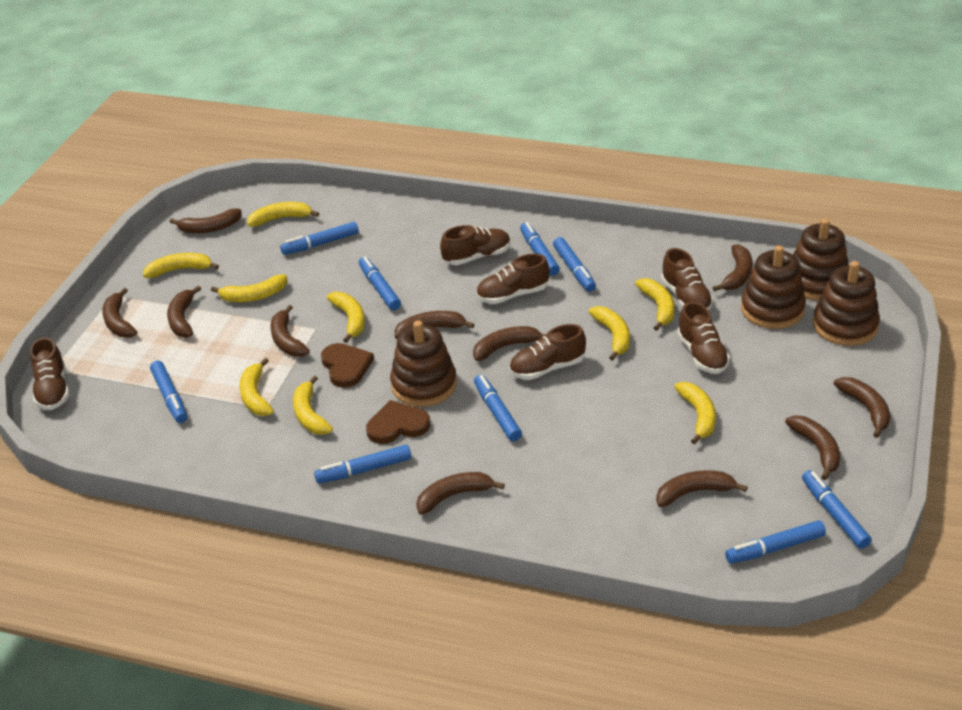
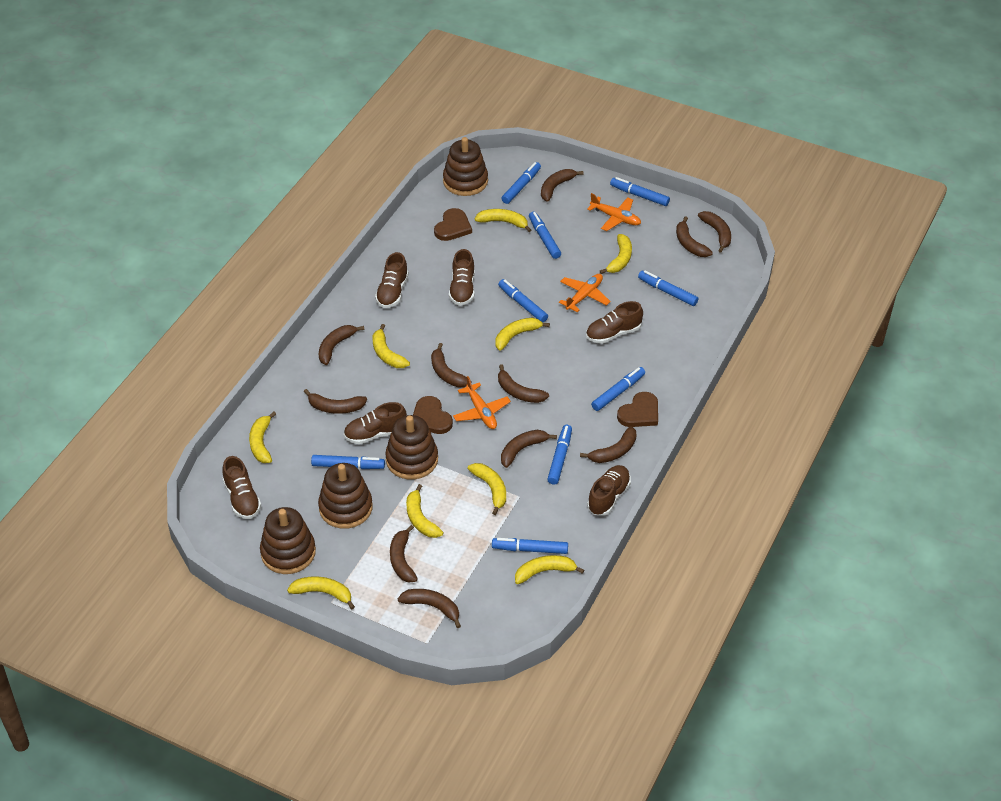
brown heart: 2 -> 3
orange plane: 0 -> 3

